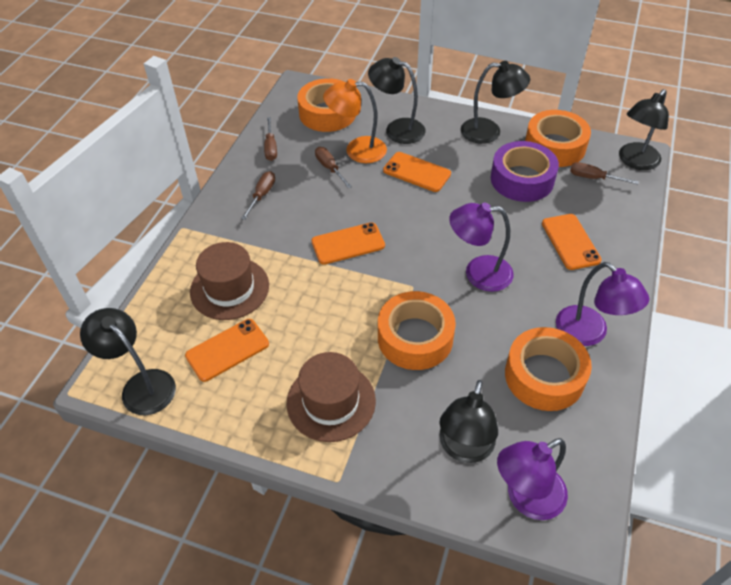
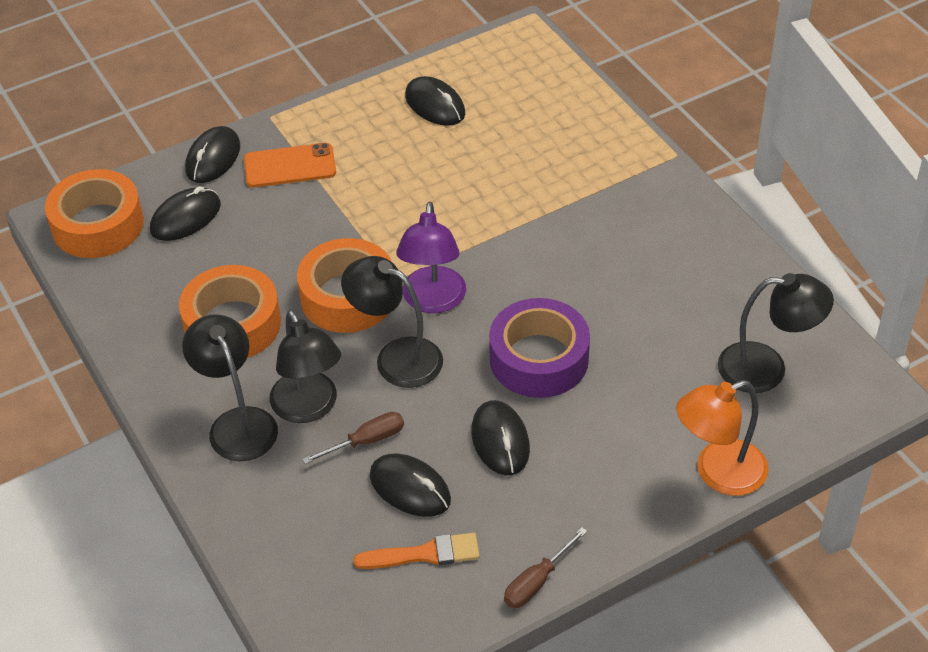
black lamp: 5 -> 4
black mouse: 0 -> 5
brown hat: 2 -> 0
brown screwdriver: 4 -> 2
orange brush: 0 -> 1
orange phone: 4 -> 1
orange tape: 4 -> 3
purple lamp: 3 -> 1

